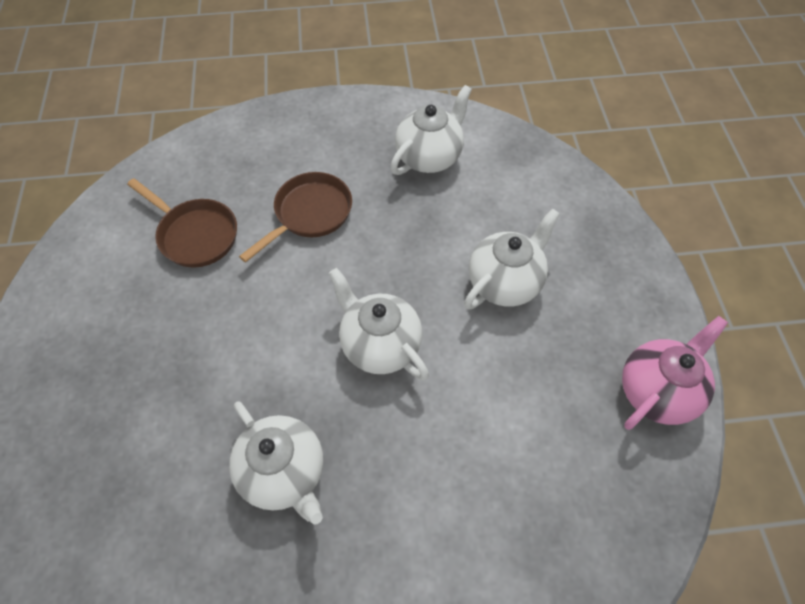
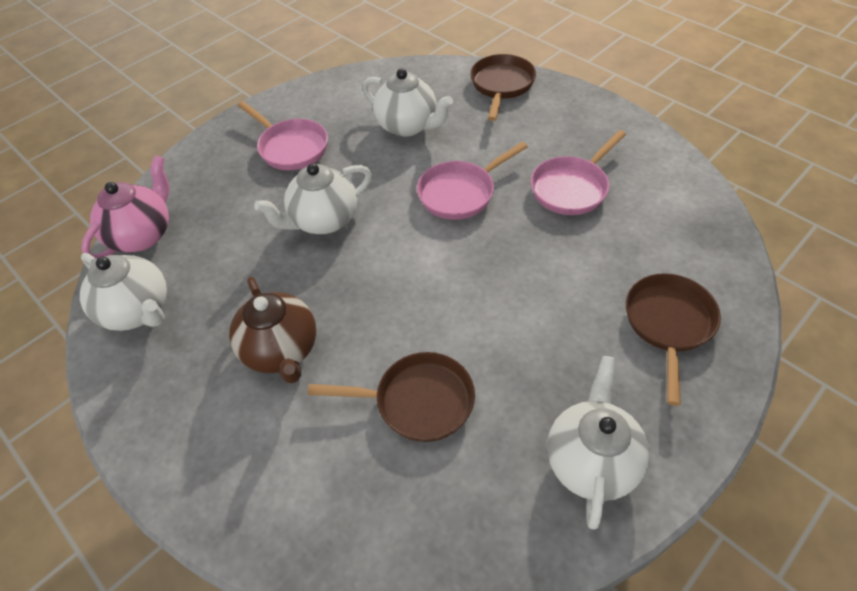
brown pan: 2 -> 3
brown teapot: 0 -> 1
pink pan: 0 -> 3

